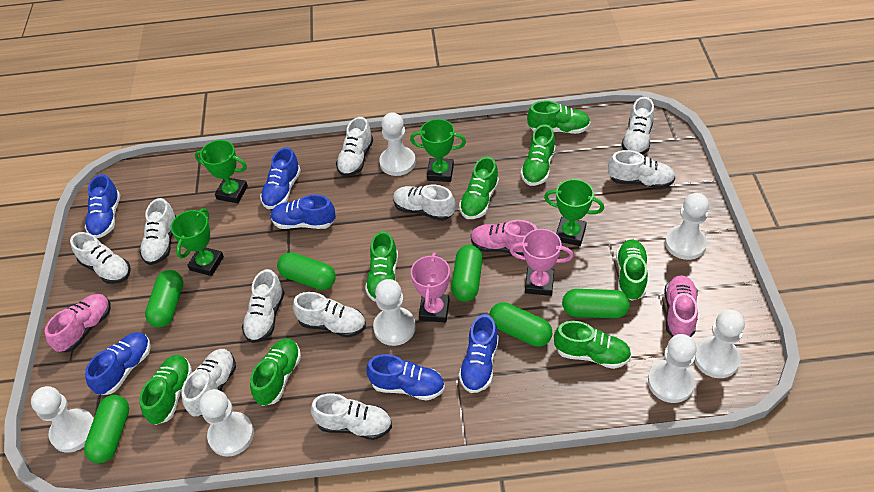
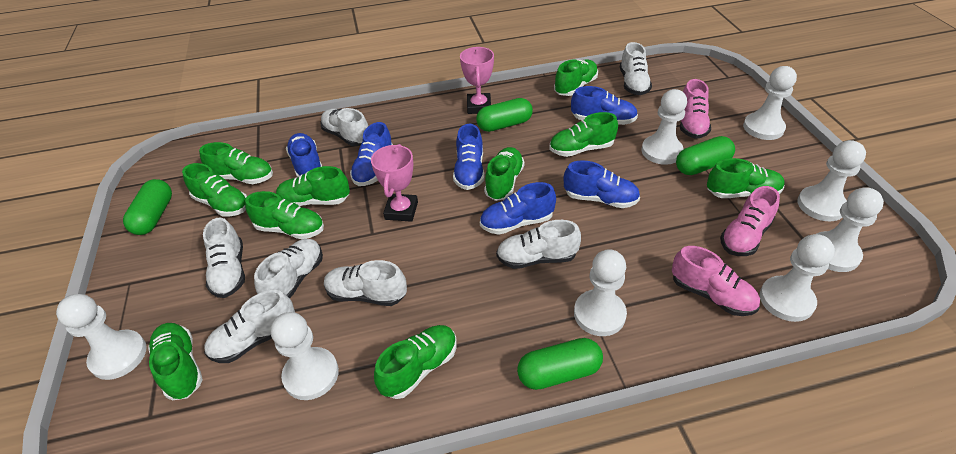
green capsule: 6 -> 4
green shoe: 8 -> 10
green trophy: 4 -> 0
white pawn: 7 -> 8
white shoe: 10 -> 7

